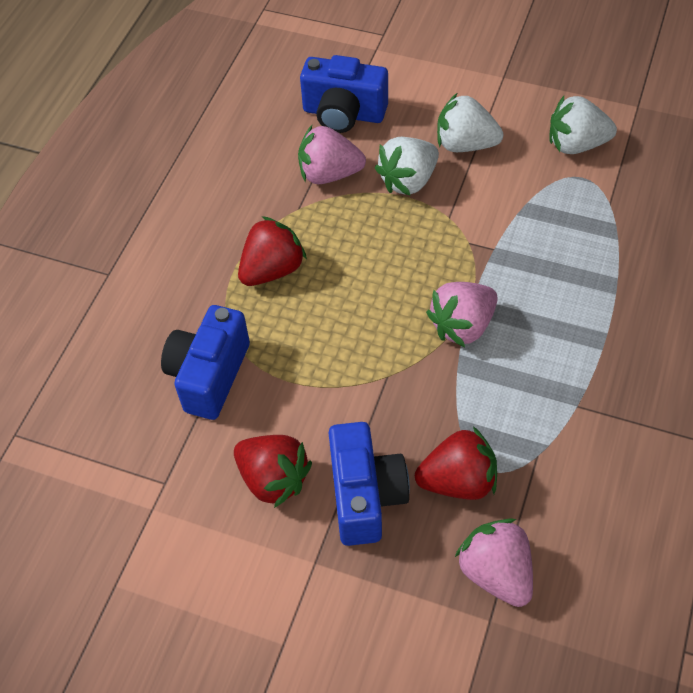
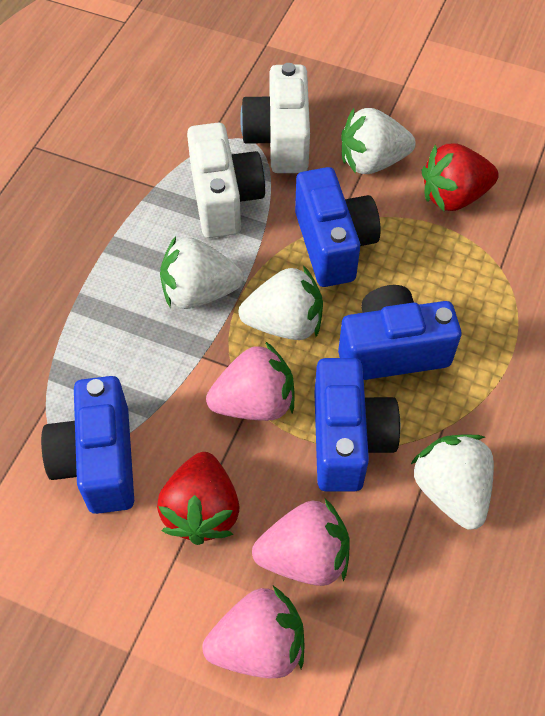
blue camera: 3 -> 4
red strawberry: 3 -> 2
white camera: 0 -> 2
white strawberry: 3 -> 4

